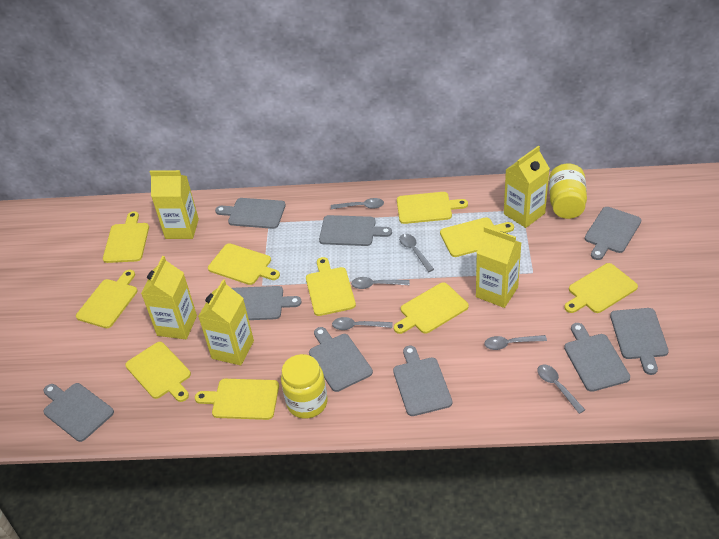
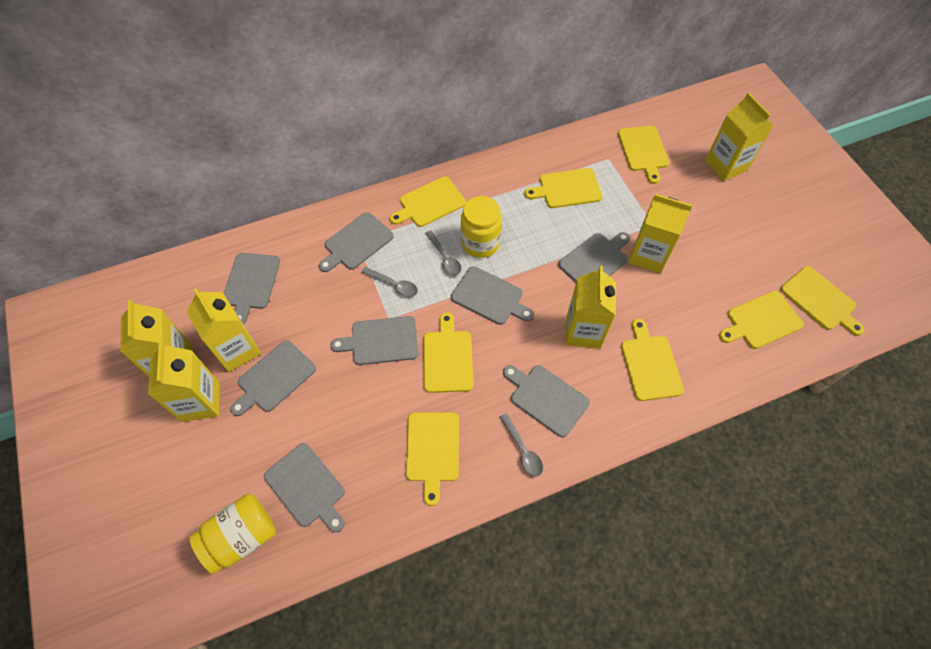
grey cutting board: 9 -> 8
grey spoon: 6 -> 3
yellow carton: 5 -> 6
yellow cutting board: 10 -> 8

